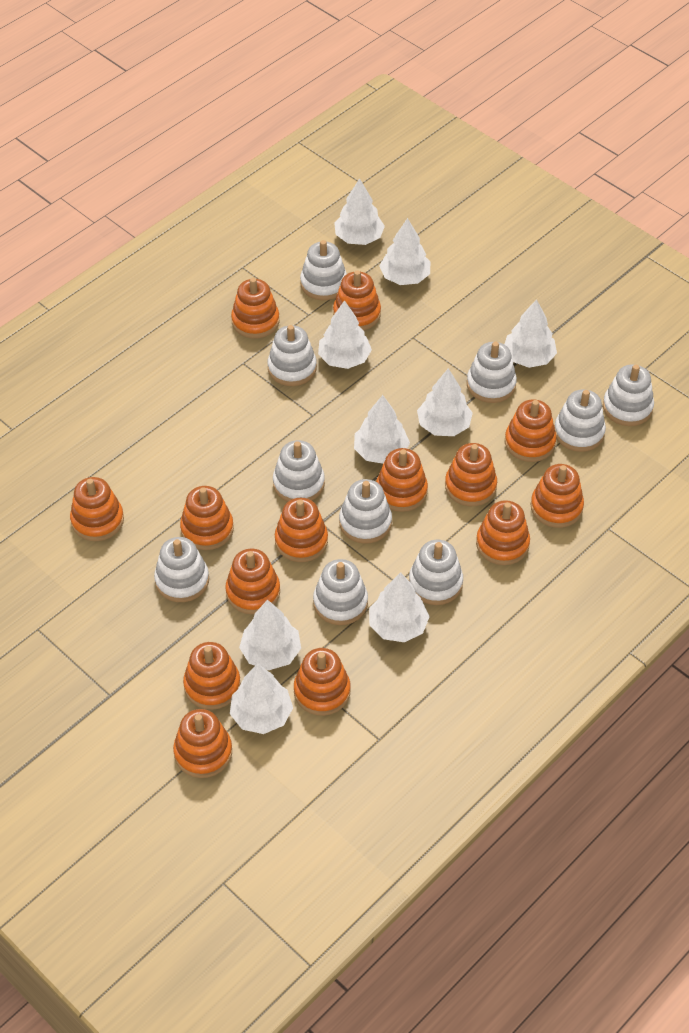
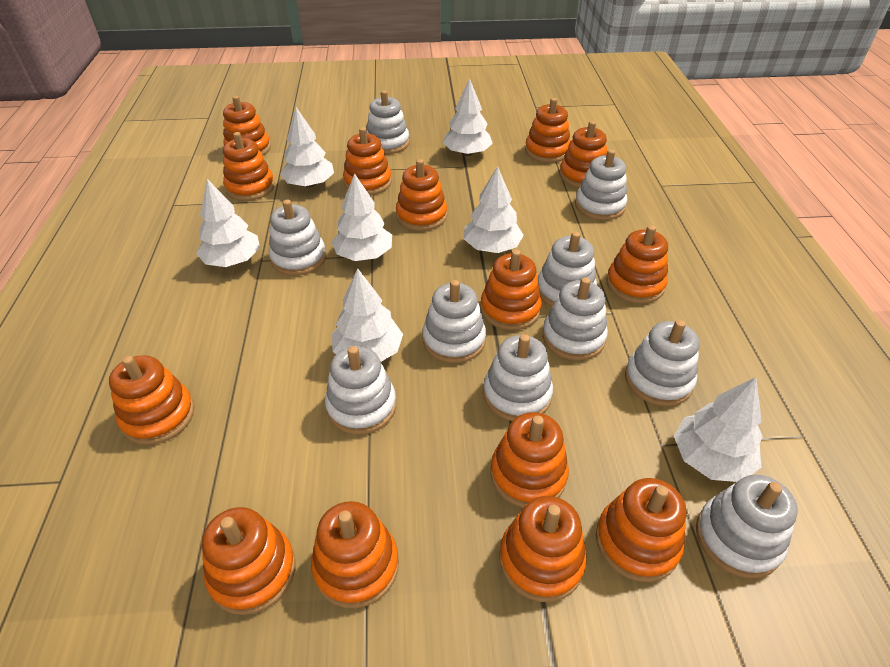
white tree: 9 -> 7

